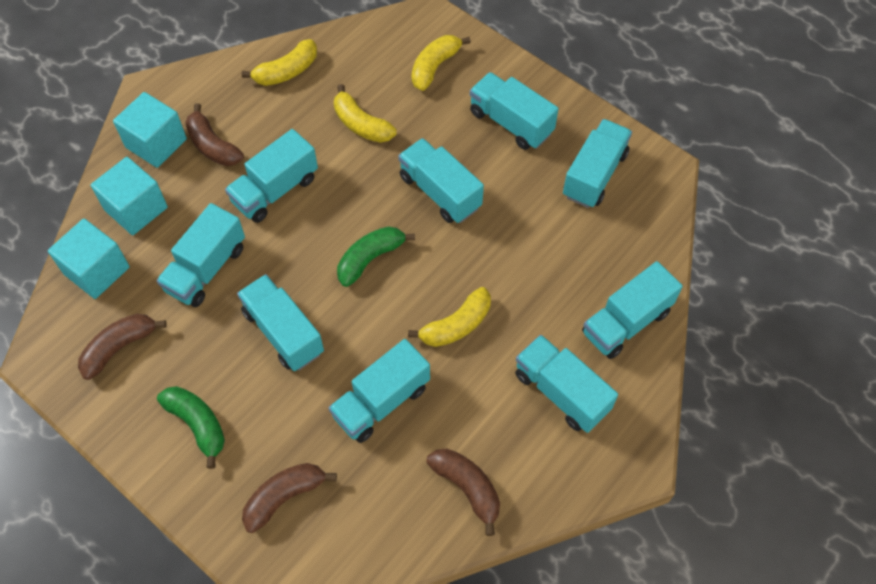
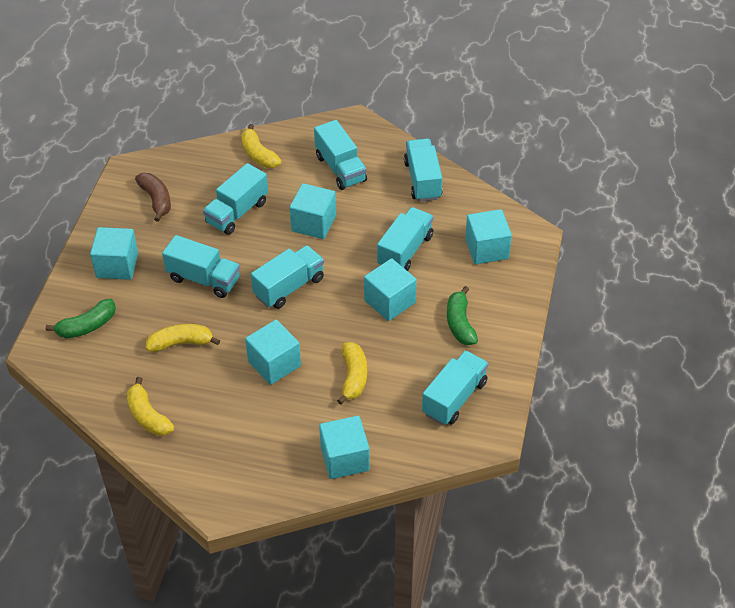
brown banana: 4 -> 1
turquoise cube: 3 -> 6
turquoise truck: 9 -> 7

